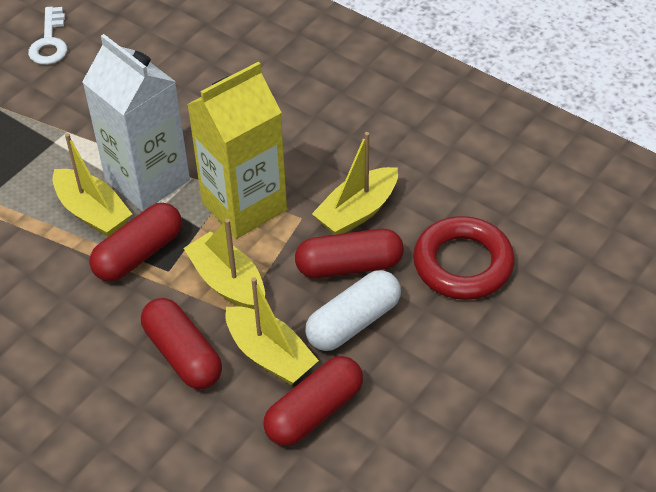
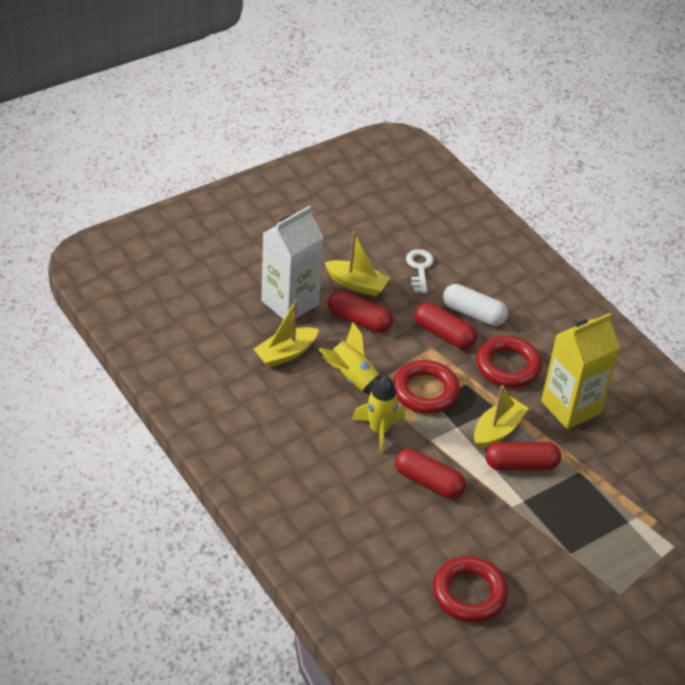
red ring: 1 -> 3
yellow boat: 4 -> 3
yellow rocket: 0 -> 2

